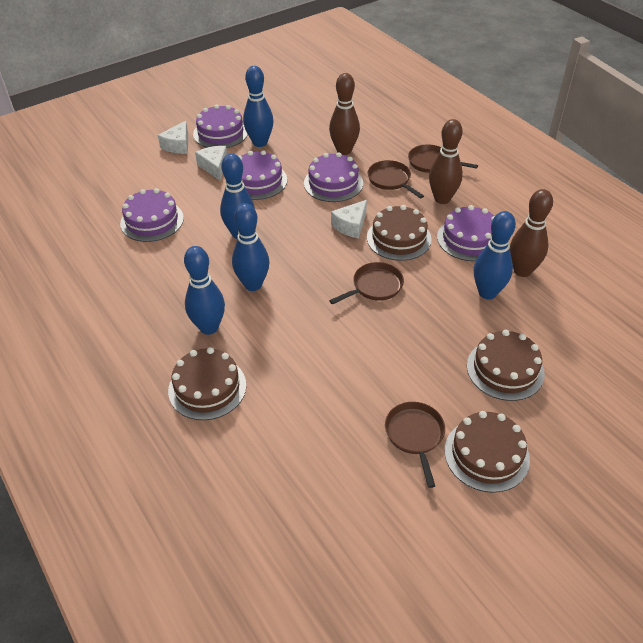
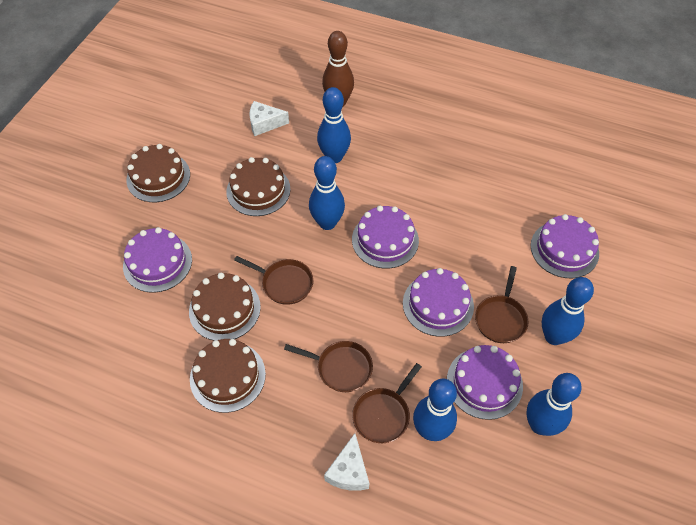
brown bowling pin: 3 -> 1
white cheese: 3 -> 2

